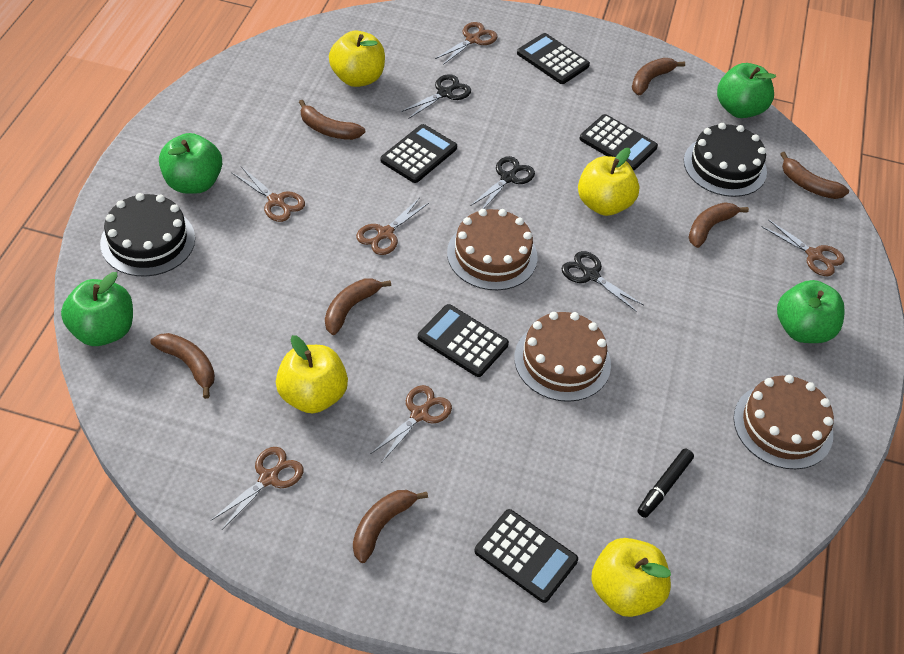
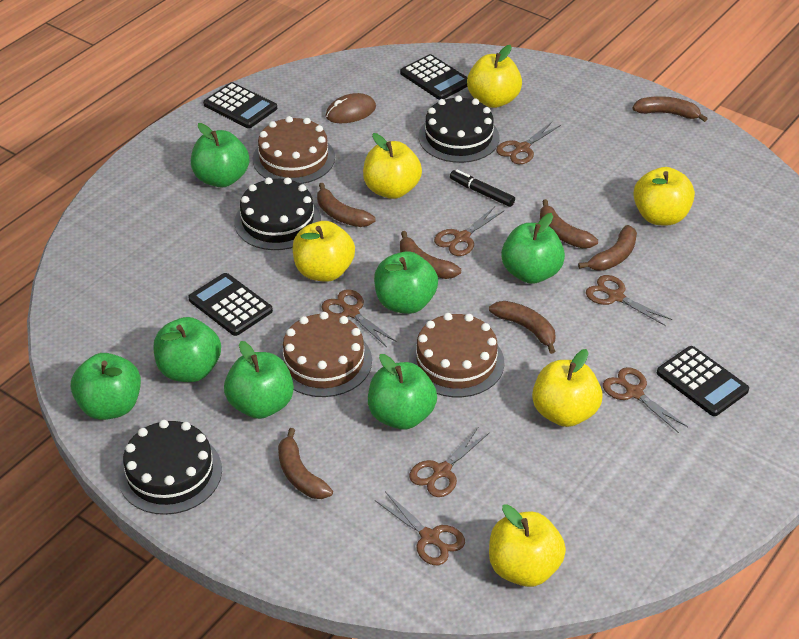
black cake: 2 -> 3
black calculator: 5 -> 4
black scissors: 3 -> 0
brown mouse: 0 -> 1
brown scissors: 6 -> 7
green apple: 4 -> 7
yellow apple: 4 -> 6

